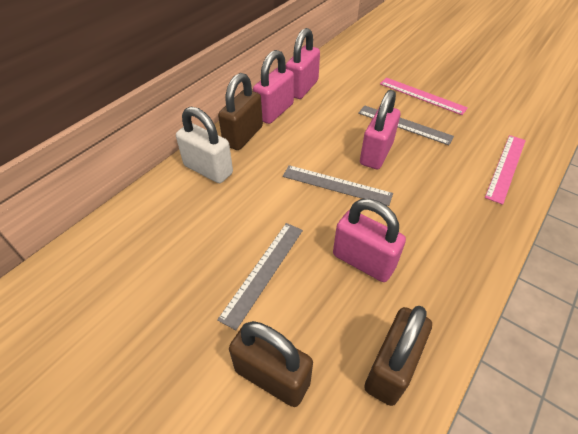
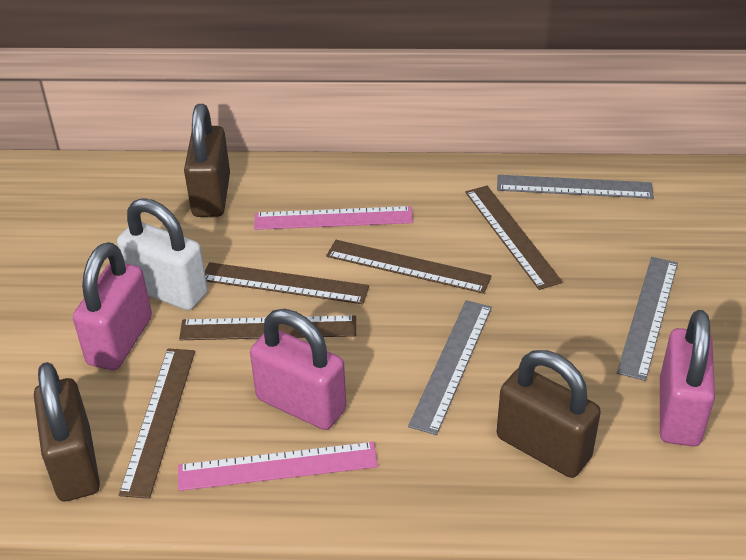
brown ruler: 0 -> 5
pink padlock: 4 -> 3

